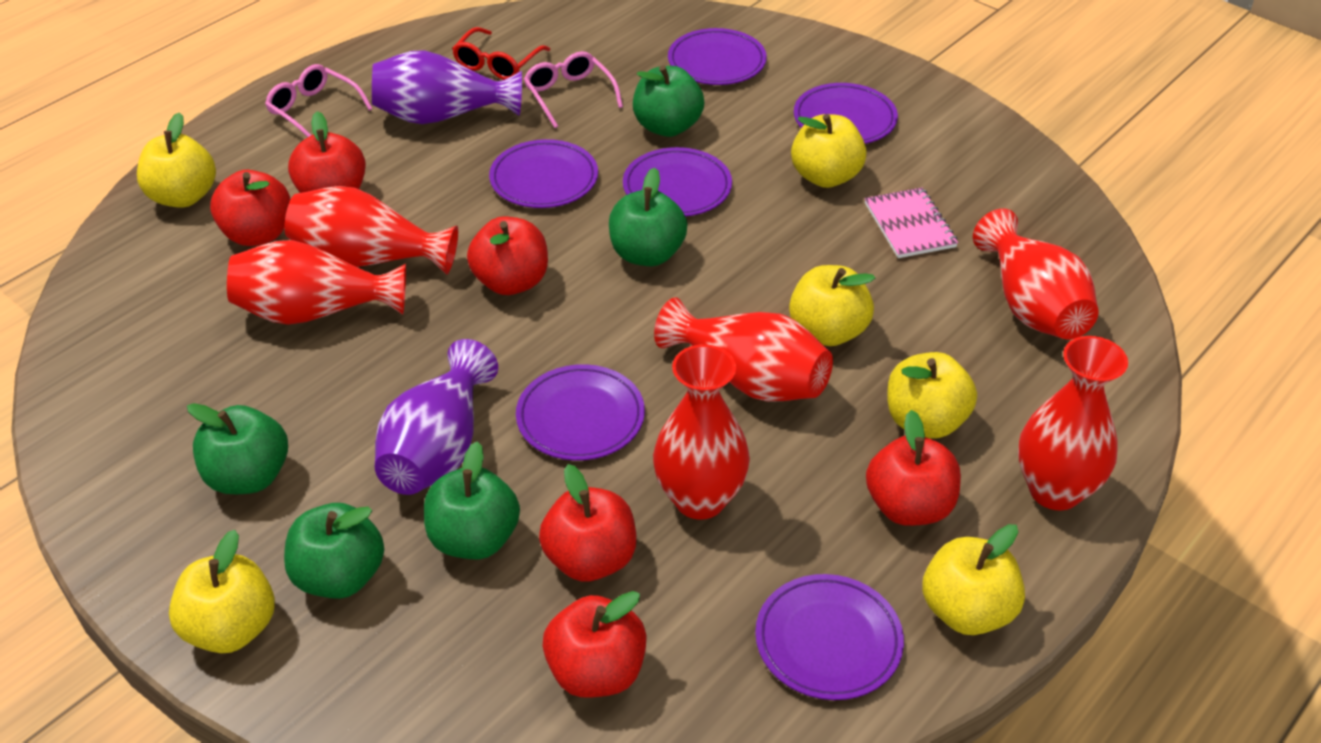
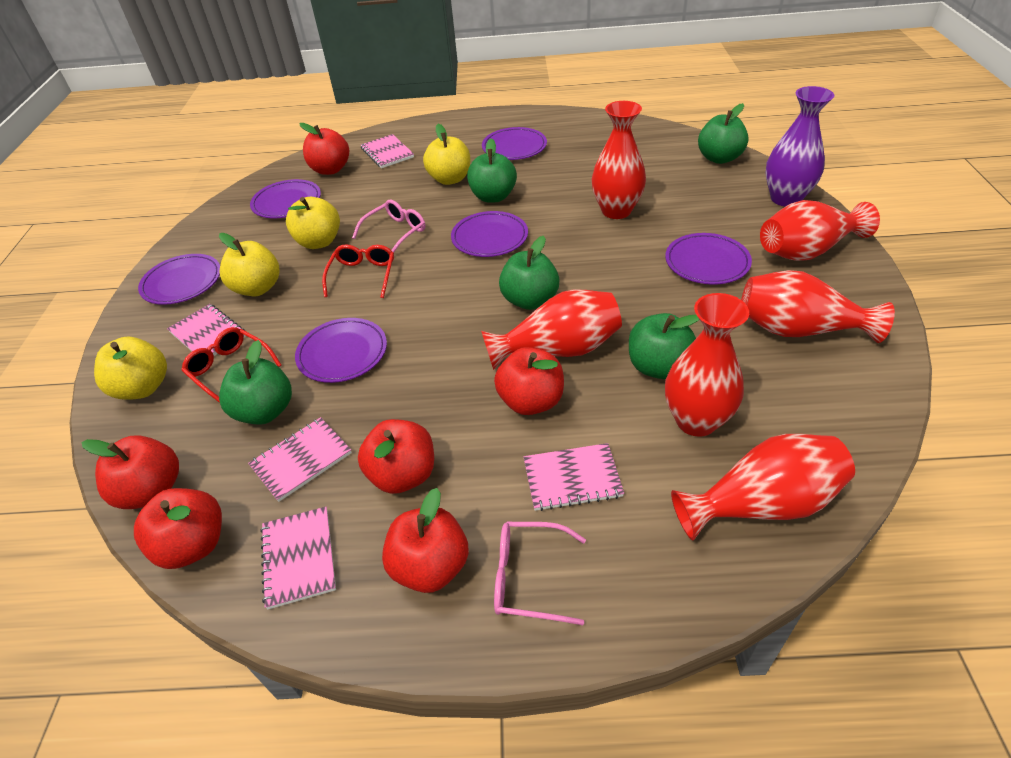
pink notebook: 1 -> 5
purple vase: 2 -> 1
red glasses: 1 -> 2
yellow apple: 6 -> 4

